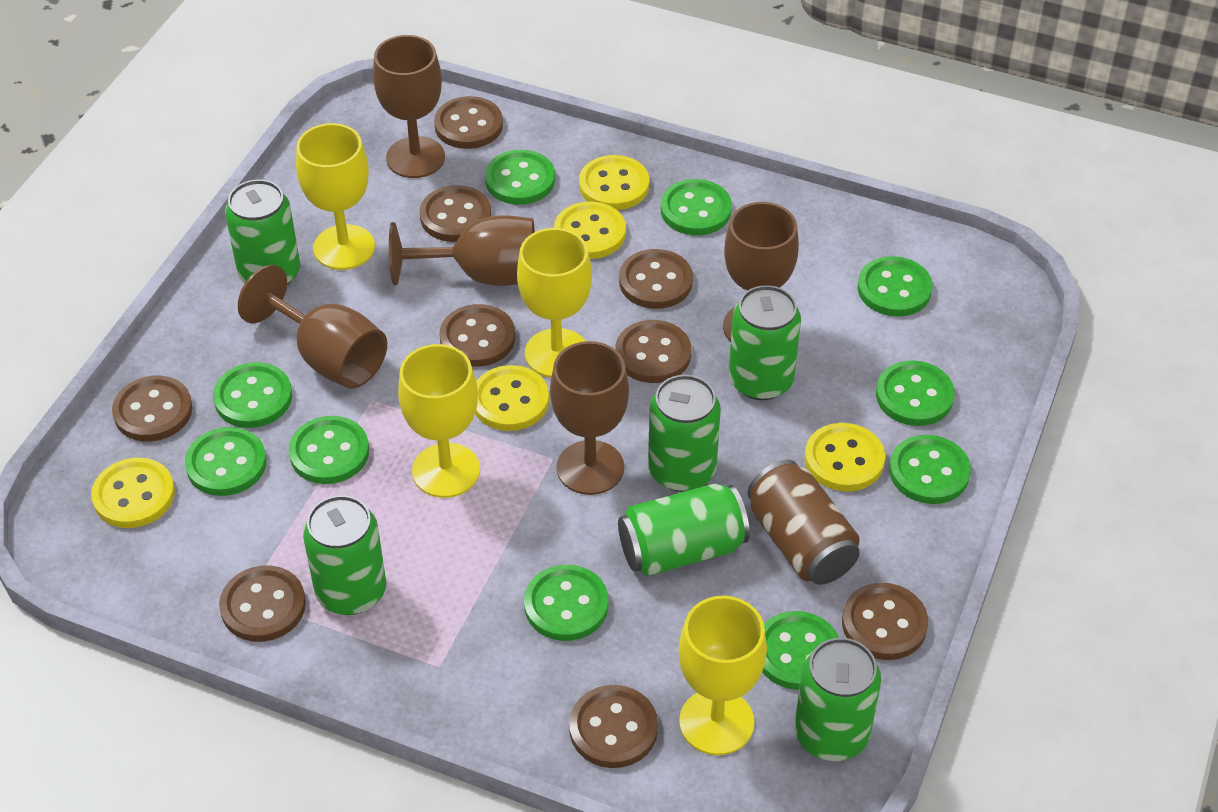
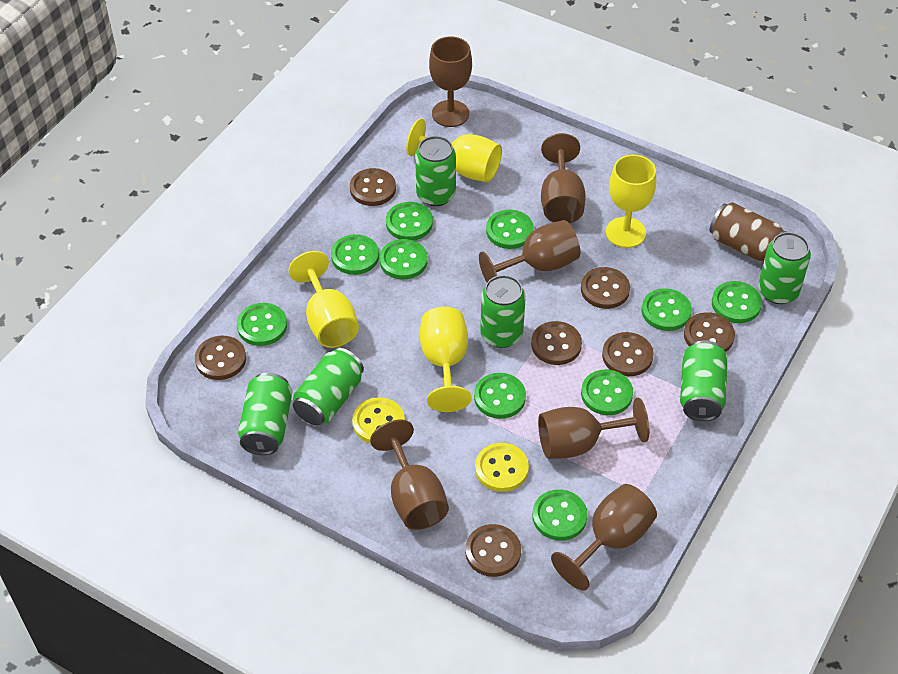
brown button: 9 -> 7
brown goblet: 5 -> 6
yellow button: 5 -> 2

